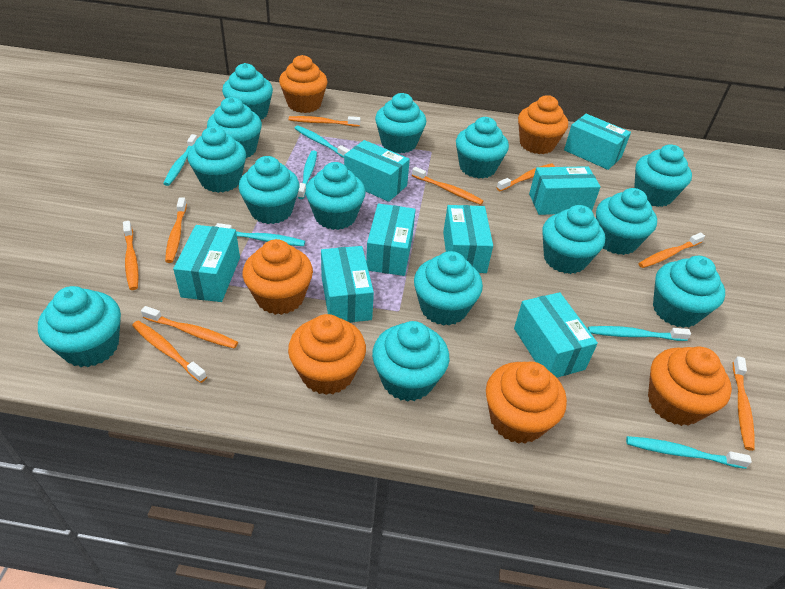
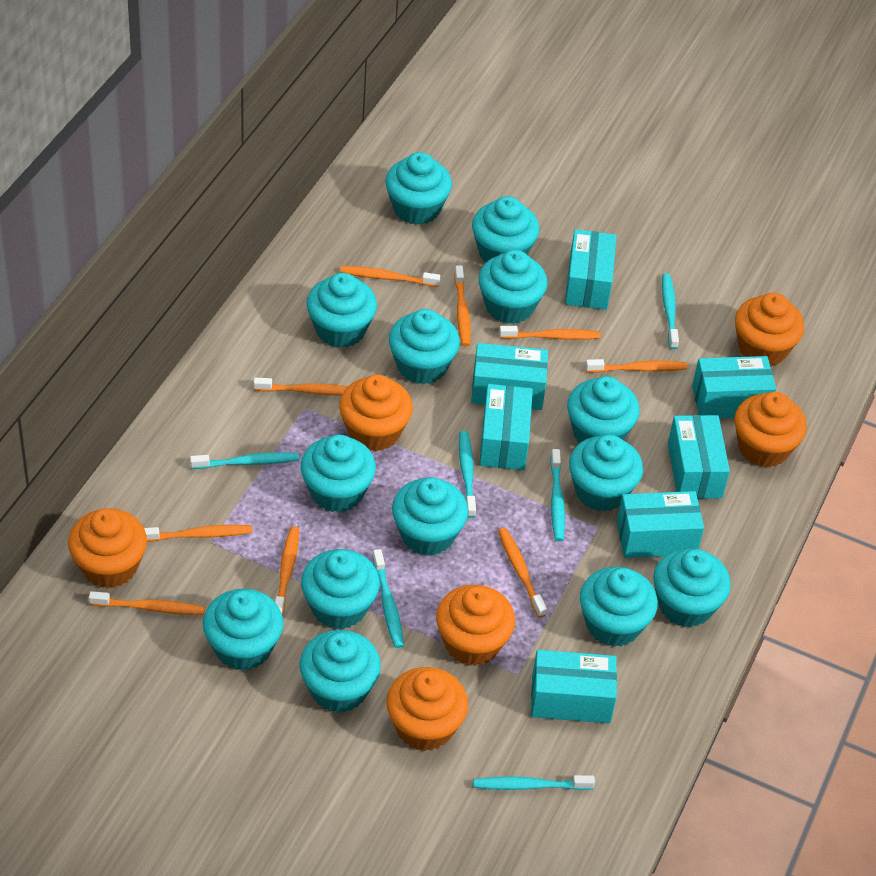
turquoise box: 8 -> 7

